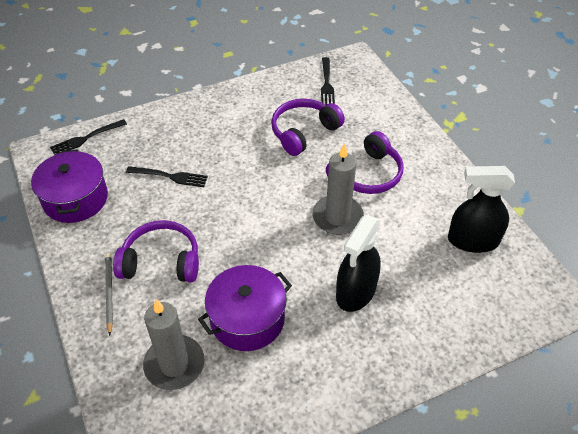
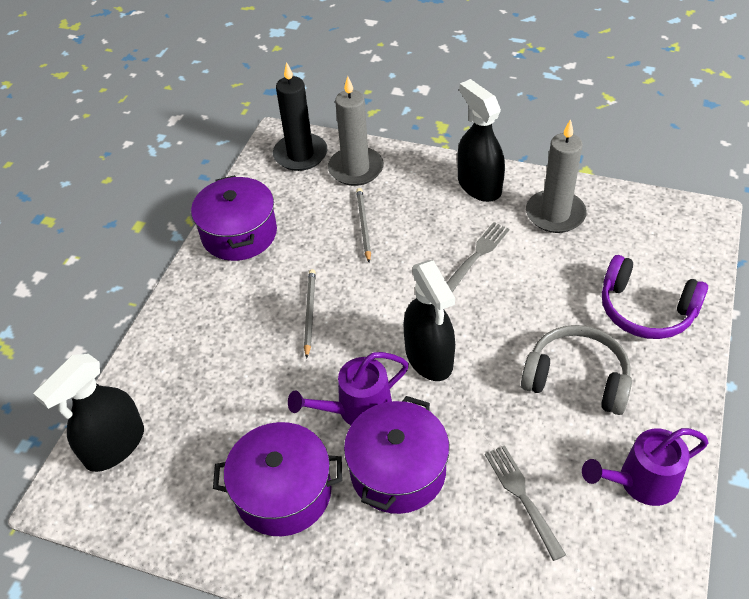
black candle: 0 -> 1
black fork: 3 -> 0
black spray bottle: 2 -> 3
grey fork: 0 -> 2
grey headphones: 0 -> 1
grey pencil: 1 -> 2
purple headphones: 3 -> 1
purple pot: 2 -> 3
purple watering can: 0 -> 2

